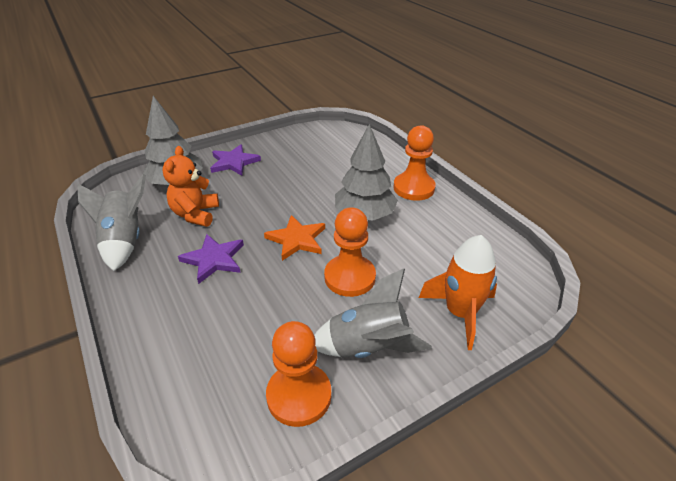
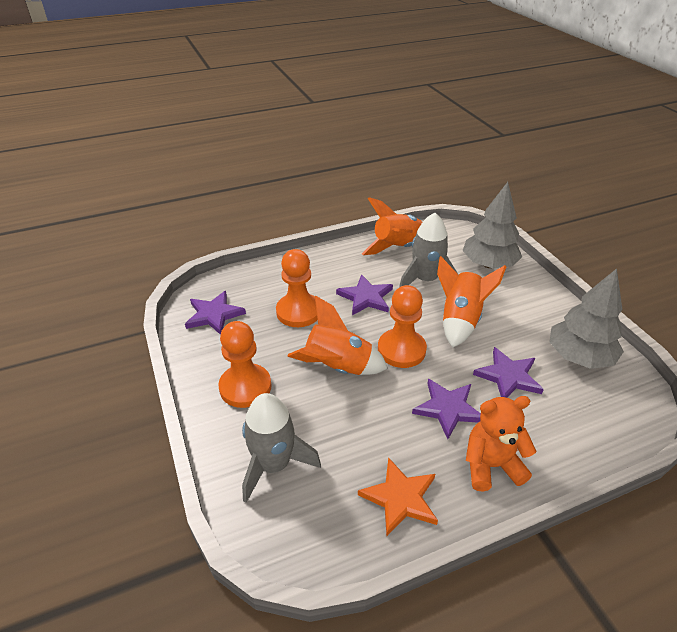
orange rocket: 1 -> 3
purple star: 2 -> 4

